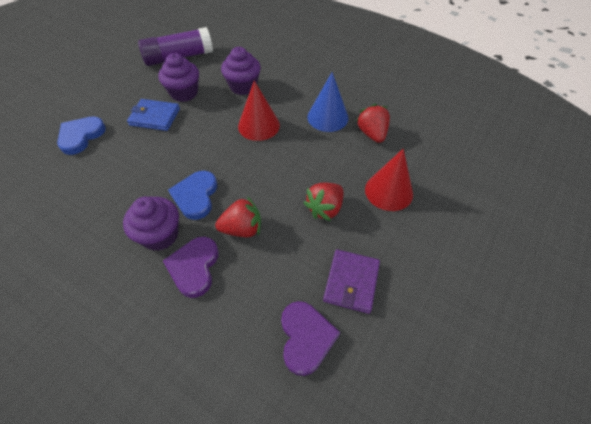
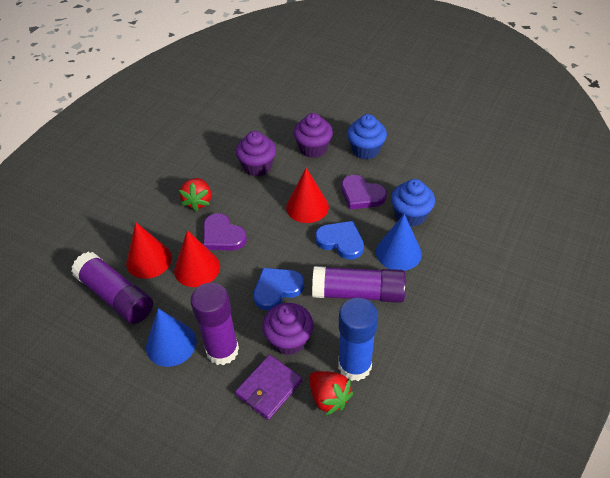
blue cone: 1 -> 2
blue cupcake: 0 -> 2
blue glue stick: 0 -> 1
blue wallet: 1 -> 0
purple glue stick: 1 -> 3
red cone: 2 -> 3
red strawberry: 3 -> 2

